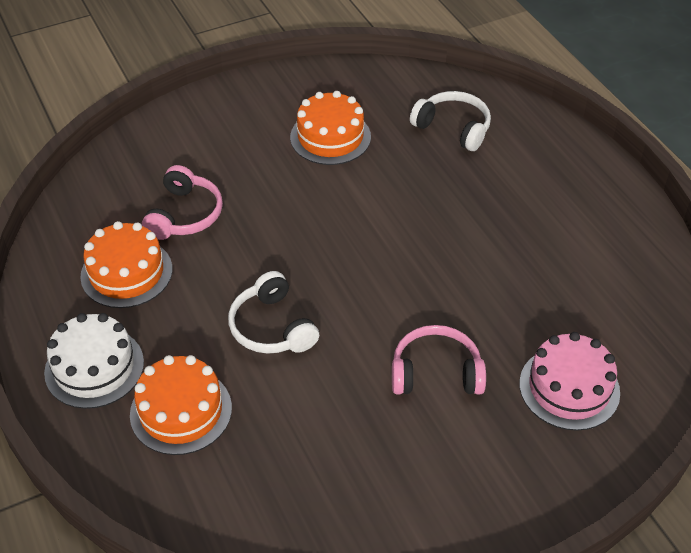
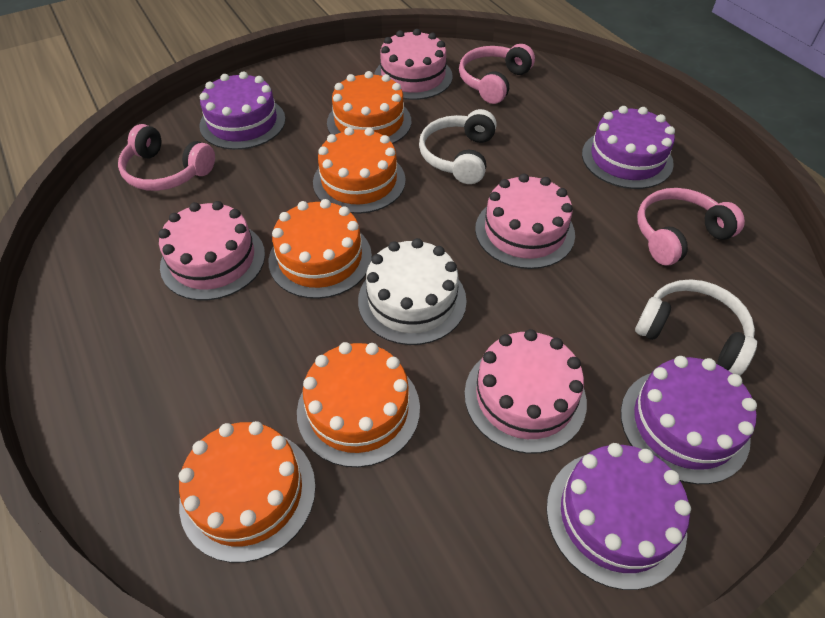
orange cake: 3 -> 5
pink cake: 1 -> 4
pink headphones: 2 -> 3
purple cake: 0 -> 4

